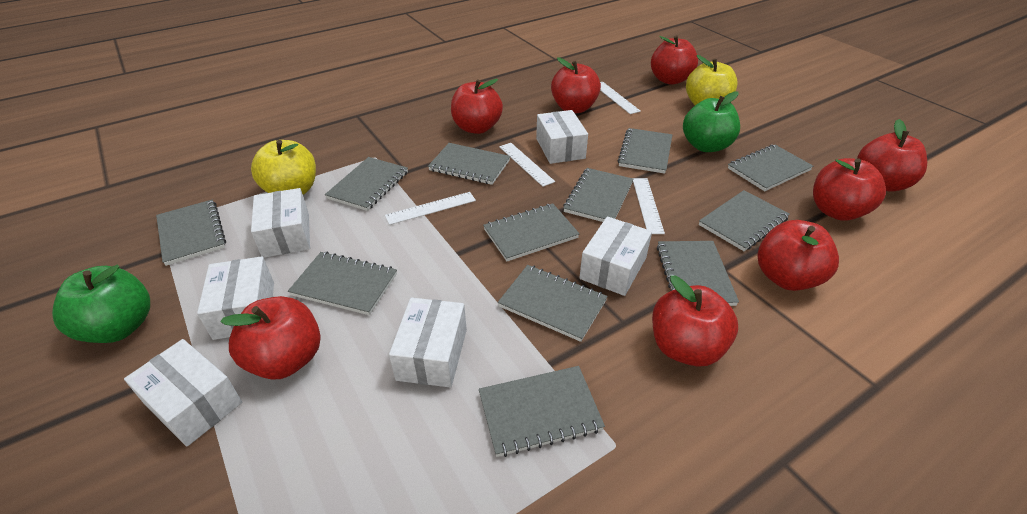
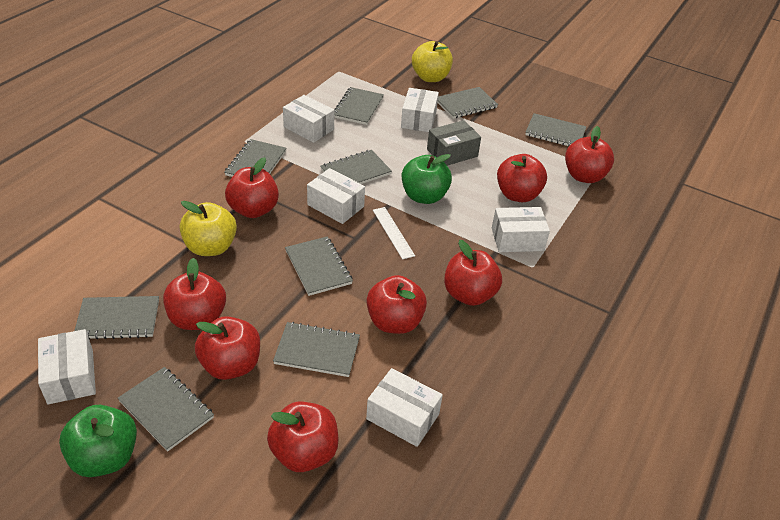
grey box: 0 -> 1
grey notebook: 12 -> 9
white ruler: 4 -> 1

